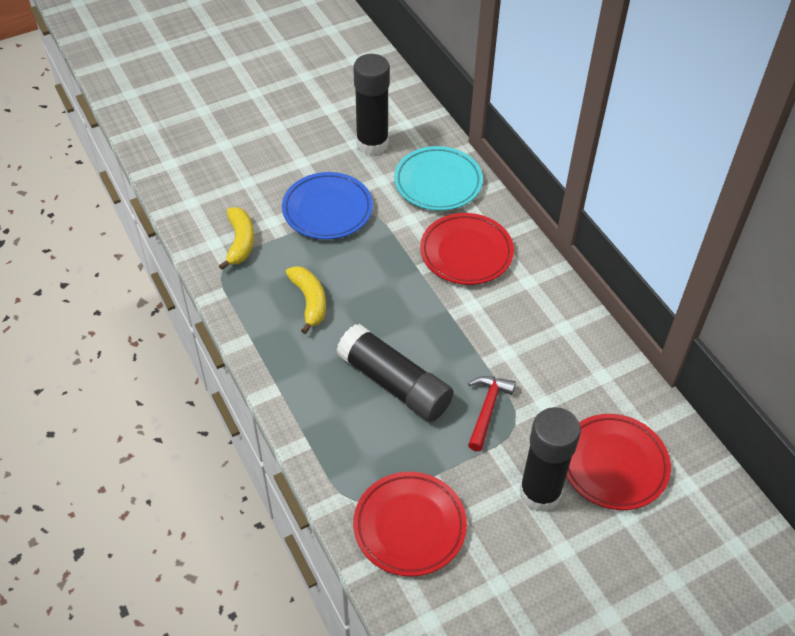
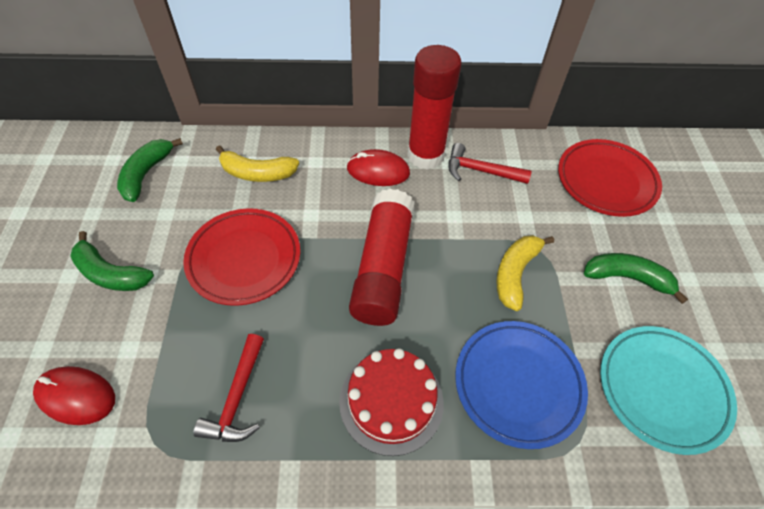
black glue stick: 3 -> 0
green banana: 0 -> 3
red cake: 0 -> 1
red glue stick: 0 -> 2
red hammer: 1 -> 2
red mouse: 0 -> 2
red plate: 3 -> 2

